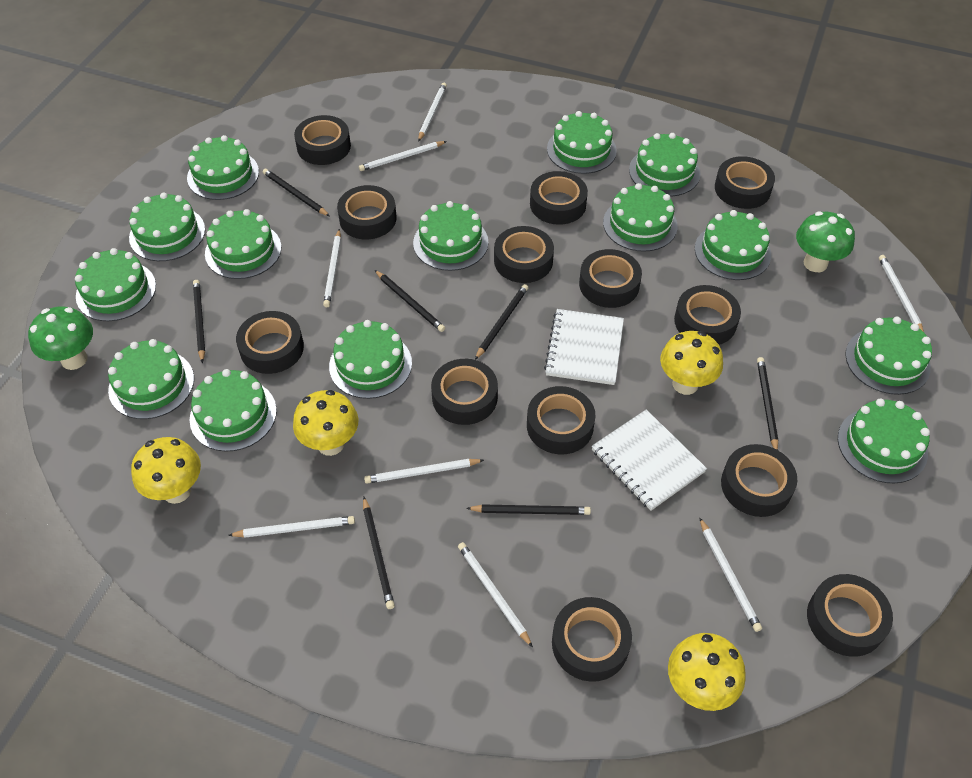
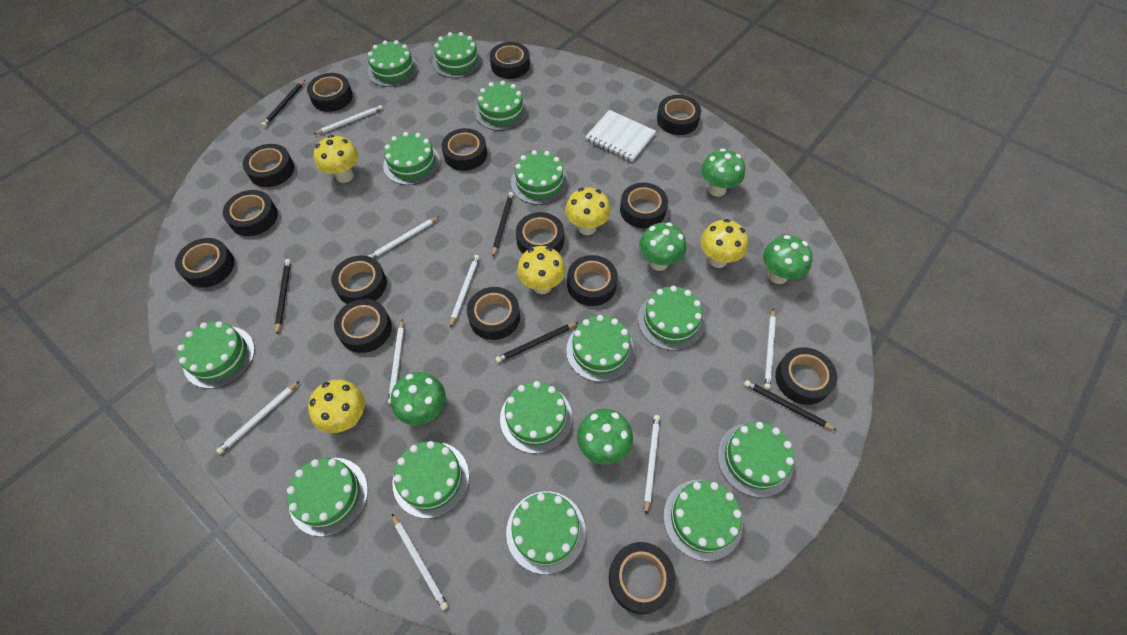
black pencil: 7 -> 5
black tape: 13 -> 15
green mushroom: 2 -> 5
white notebook: 2 -> 1
yellow mushroom: 4 -> 5

